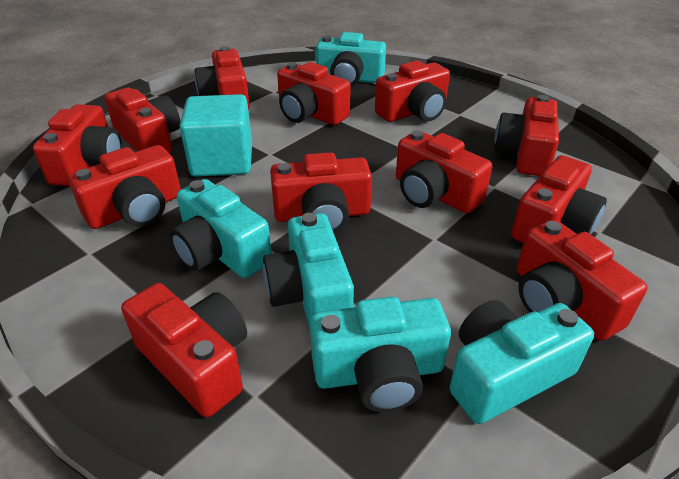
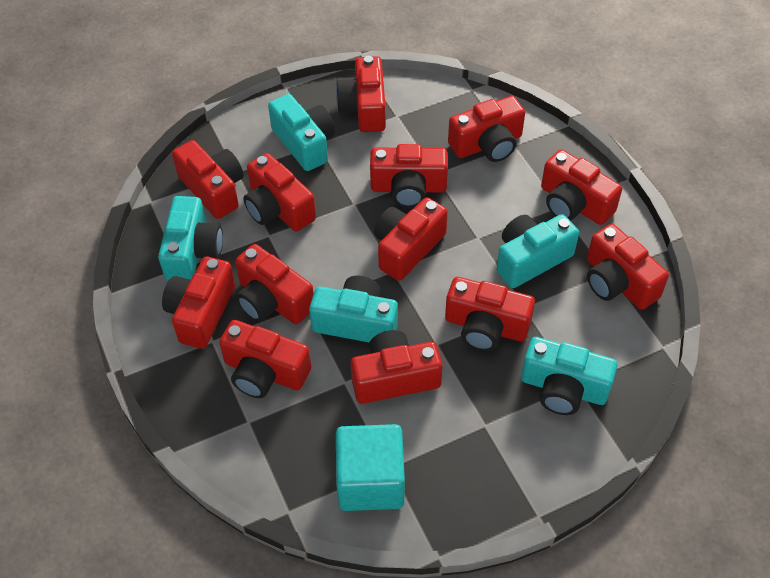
red camera: 12 -> 13

